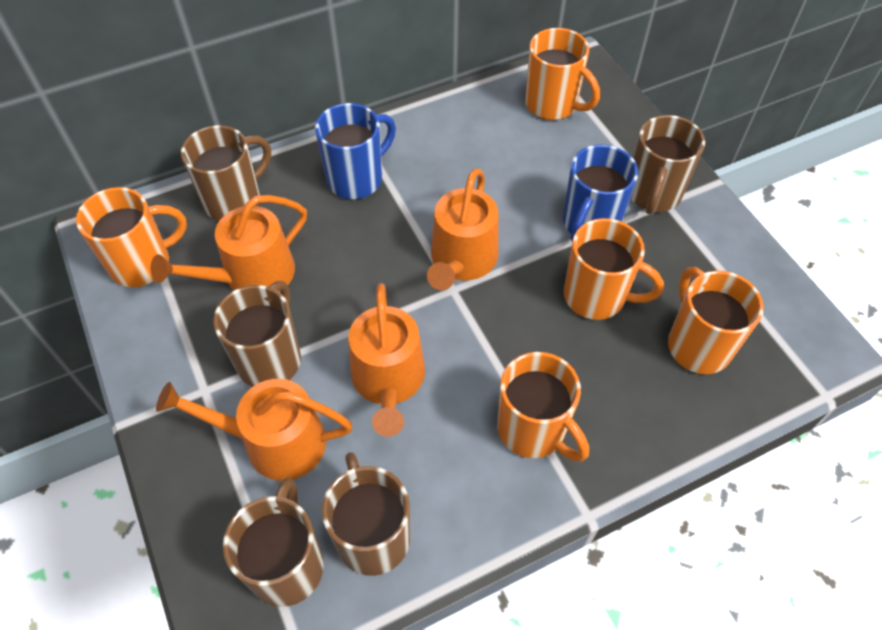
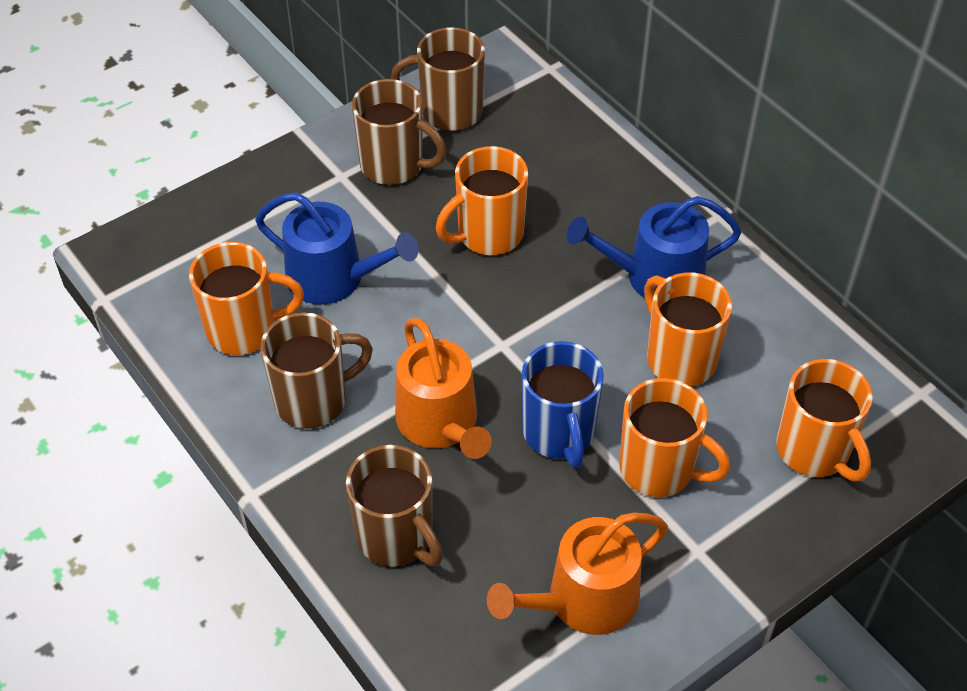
blue mug: 2 -> 1
blue watering can: 0 -> 2
brown mug: 5 -> 4
orange watering can: 4 -> 2

